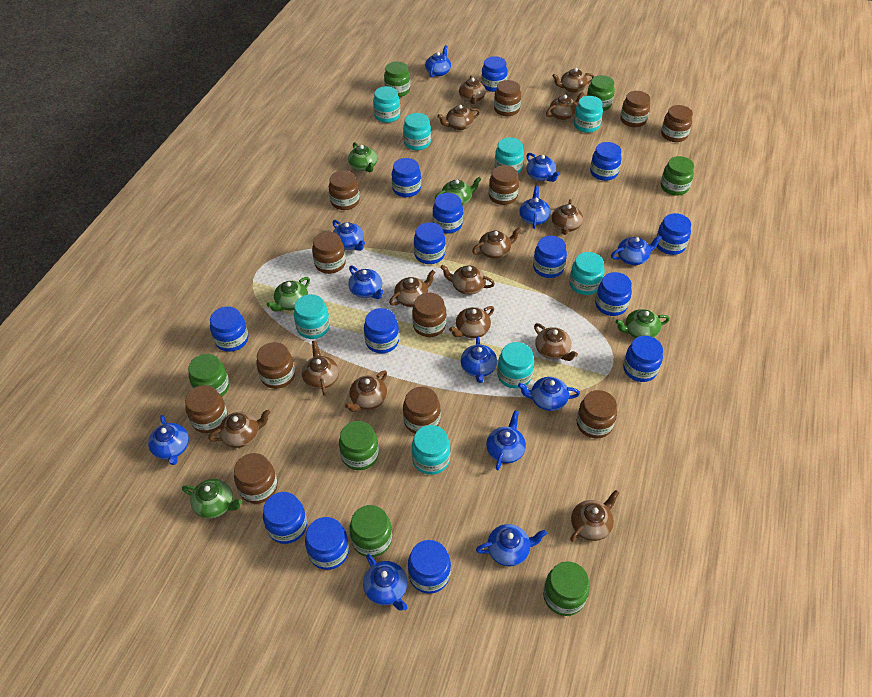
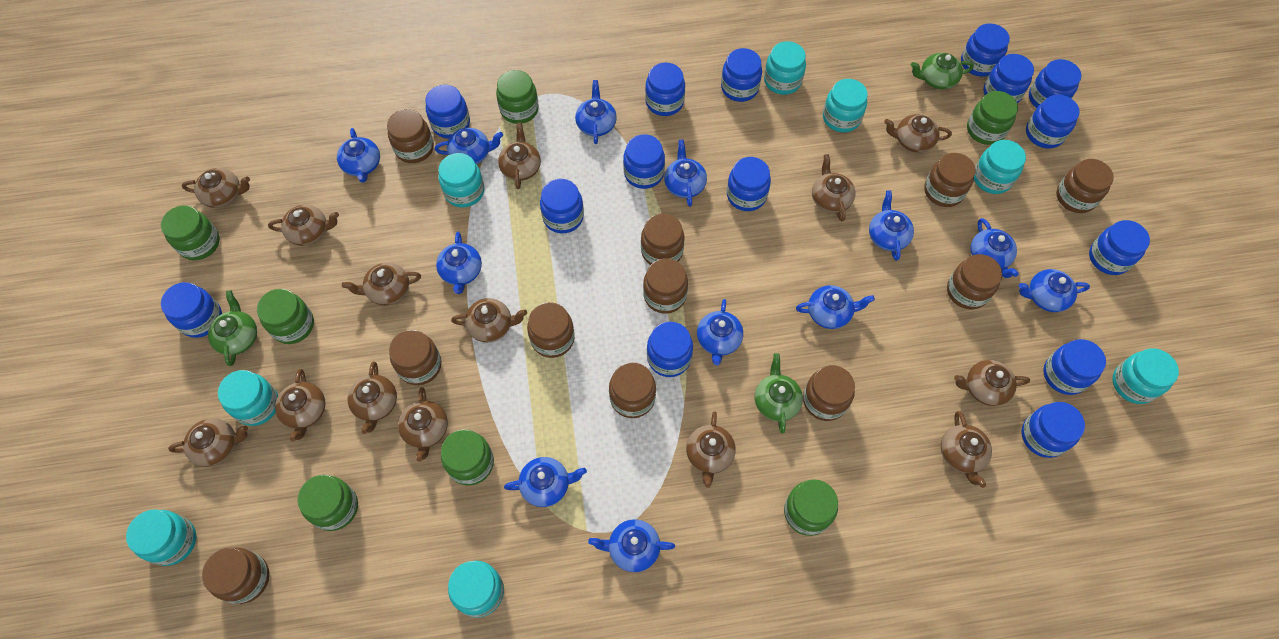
blue jar: 14 -> 15
brown jar: 12 -> 11
green teapot: 5 -> 3

